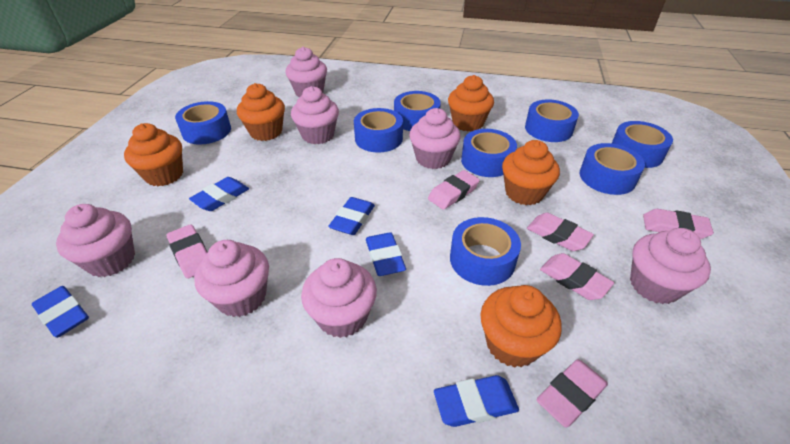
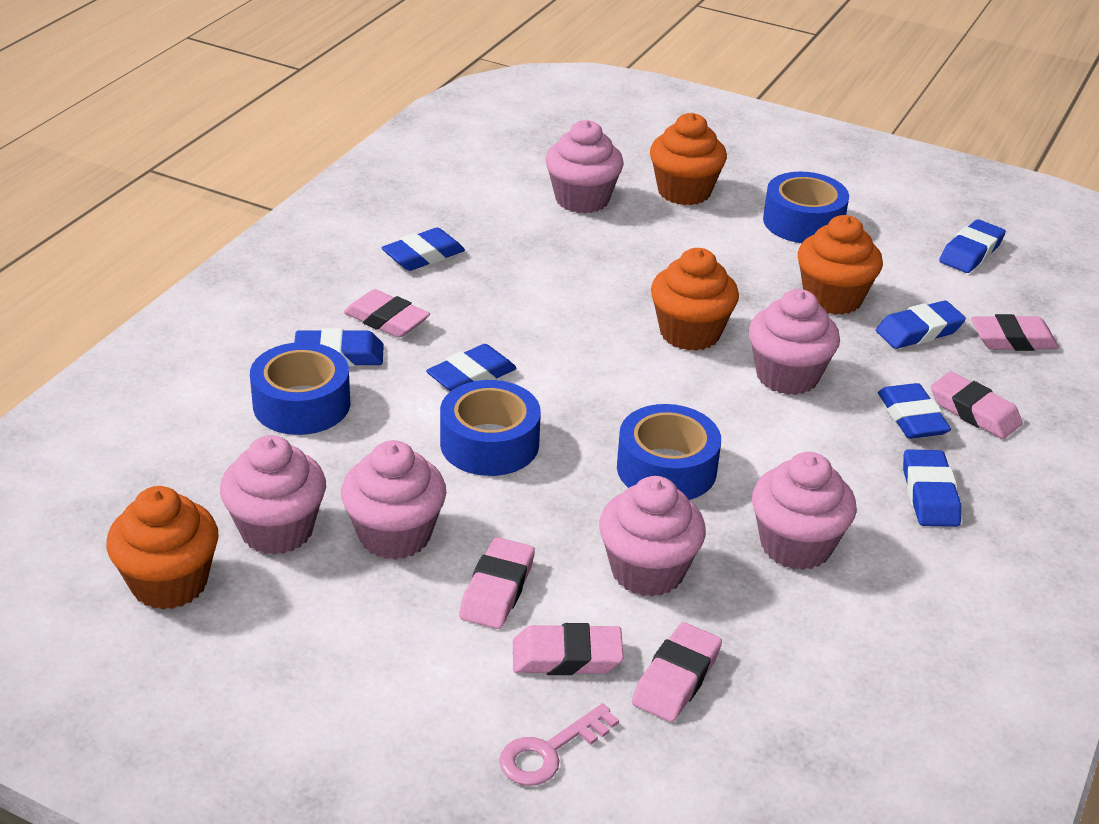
blue eraser: 5 -> 7
blue tape: 8 -> 4
orange cupcake: 5 -> 4
pink cupcake: 7 -> 6
pink key: 0 -> 1

